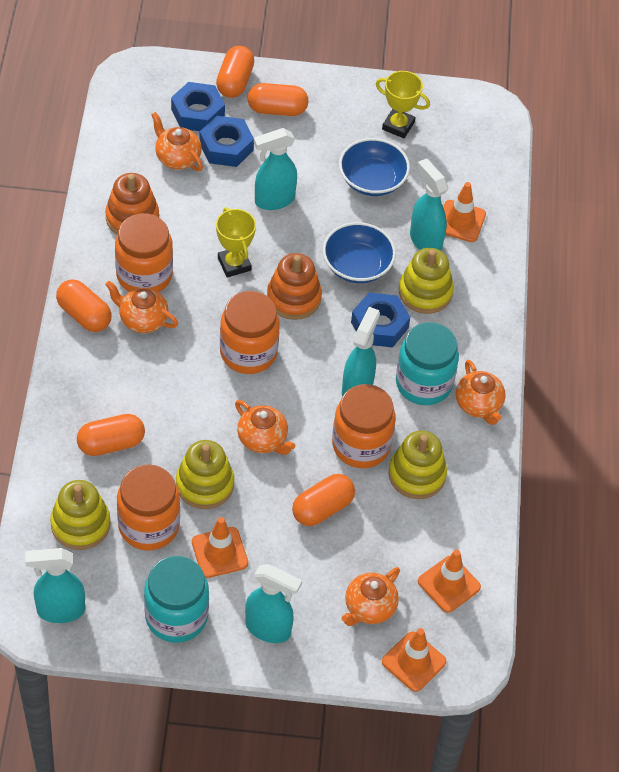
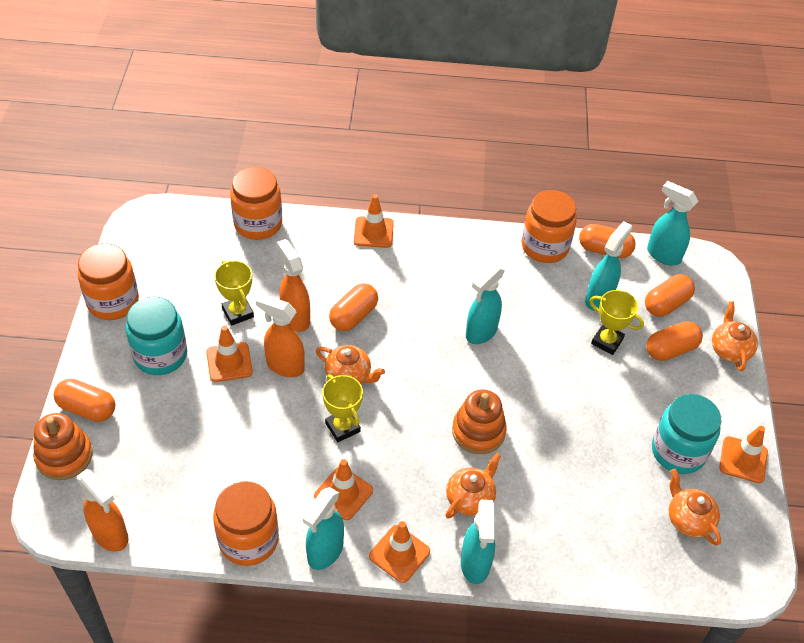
blue bowl: 2 -> 0
blue nut: 3 -> 0
orange spray bottle: 0 -> 3
orange teapot: 5 -> 4
orange traffic cone: 4 -> 5
yellow stacking toy: 4 -> 0
yellow trophy: 2 -> 3

